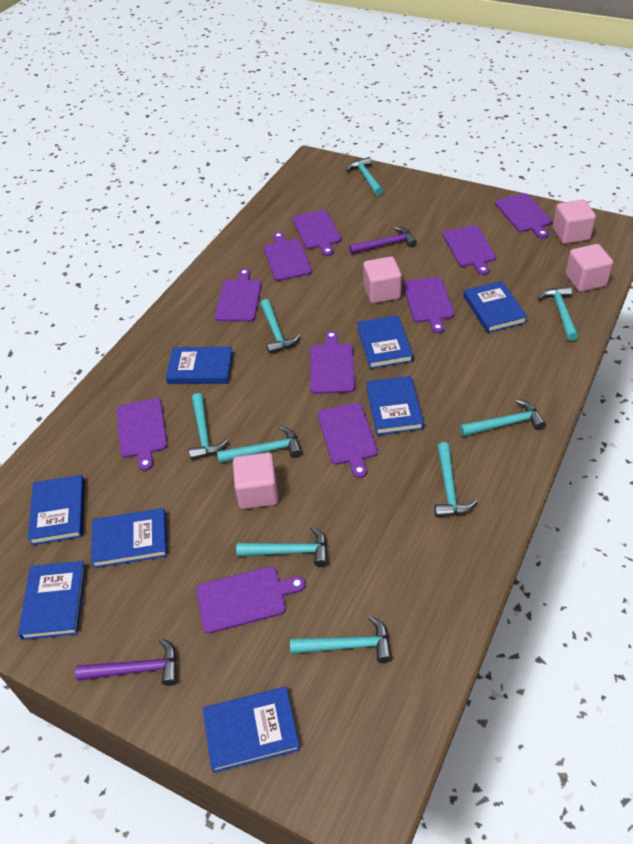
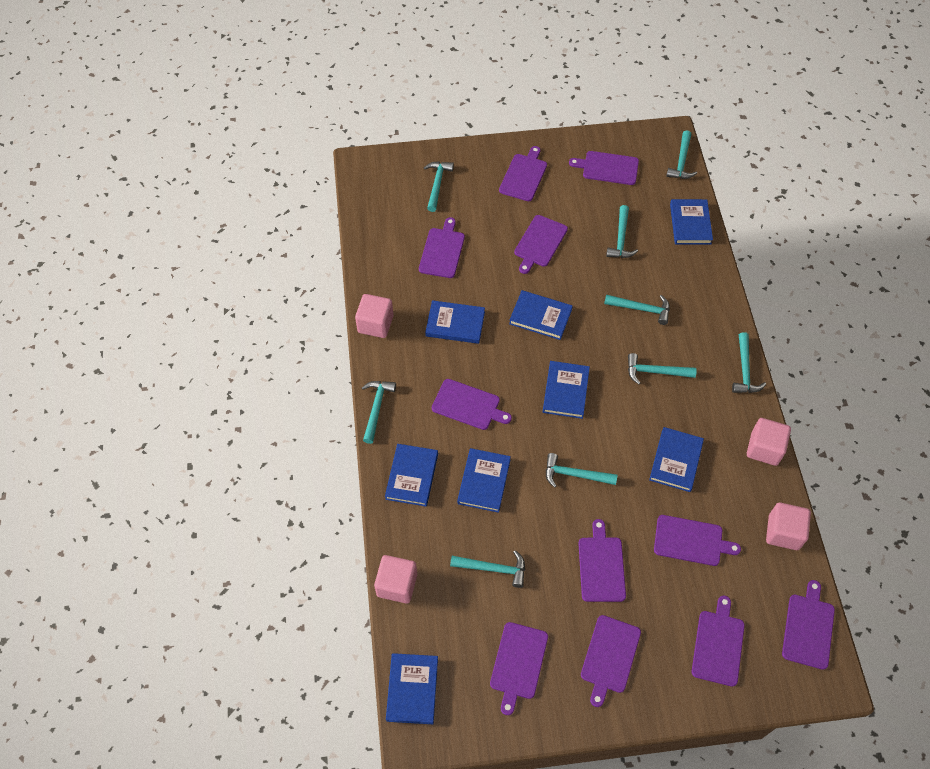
purple cutting board: 10 -> 11
purple hammer: 2 -> 0

